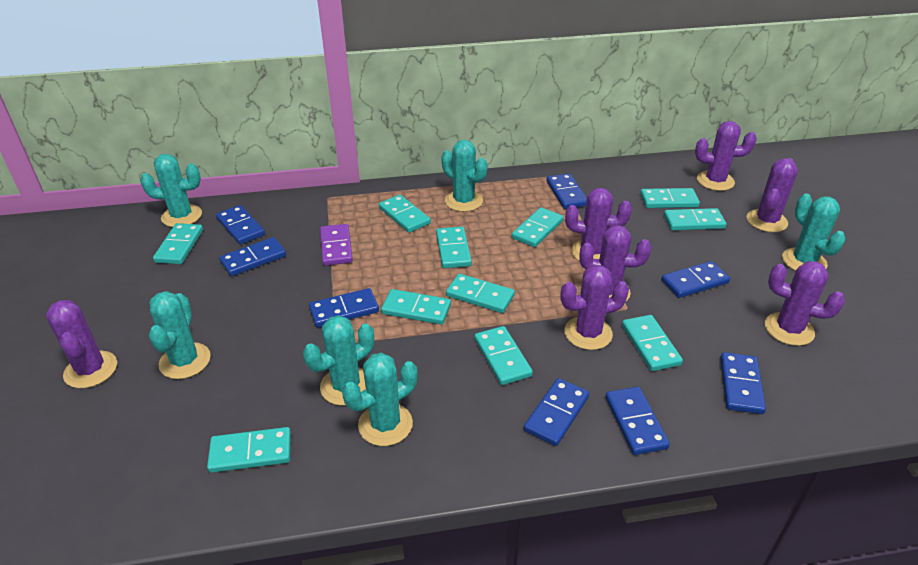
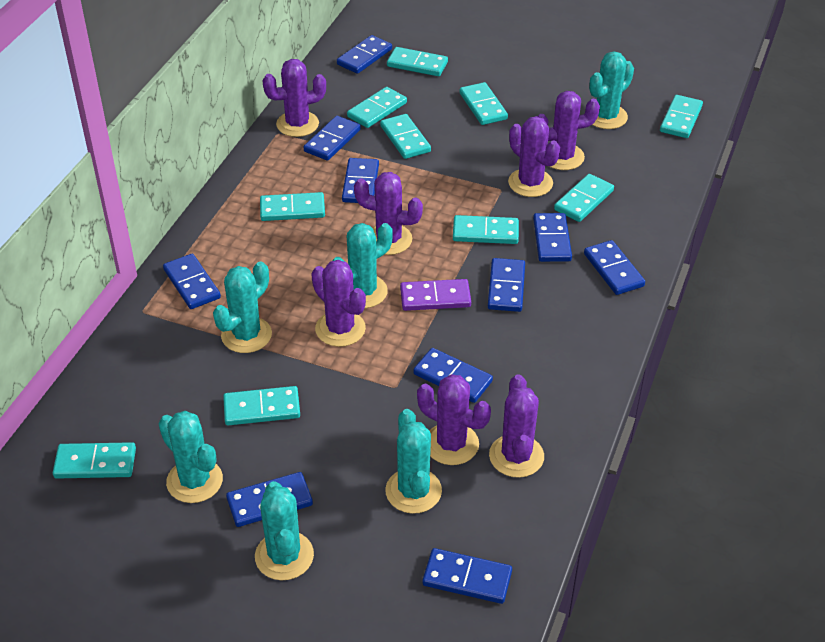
blue domino: 8 -> 10
turquoise domino: 11 -> 10

